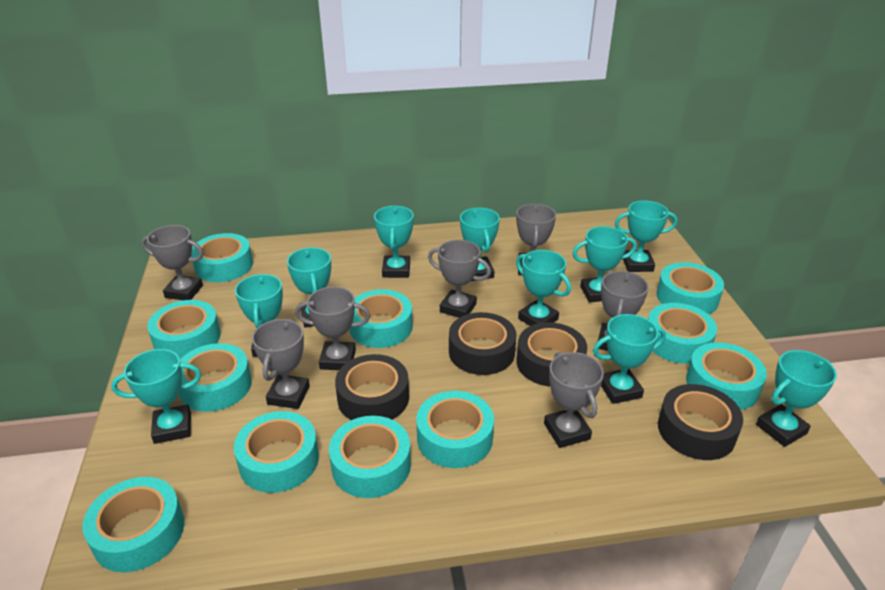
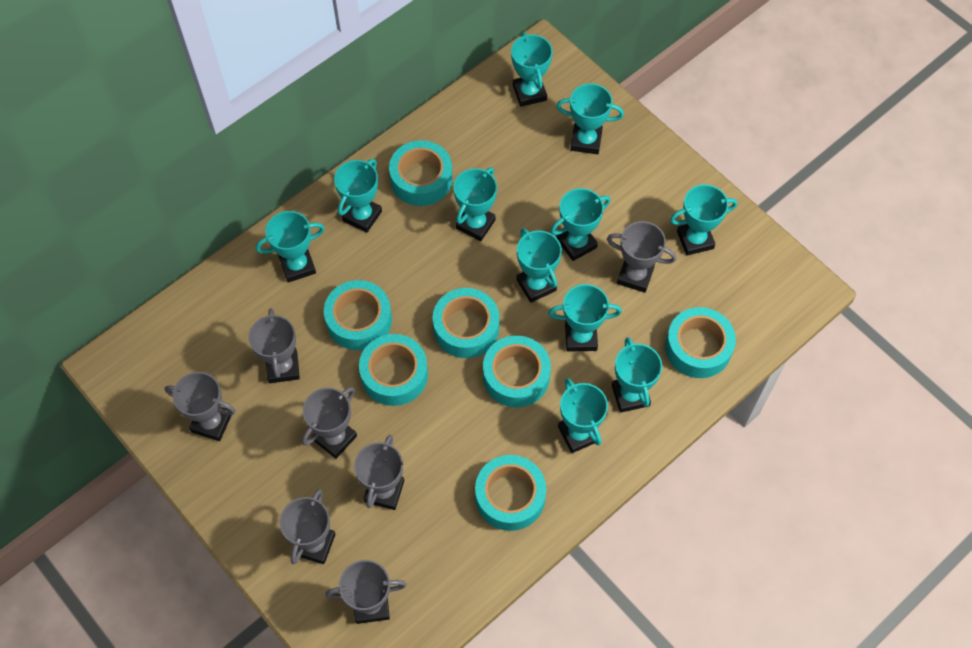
black tape: 4 -> 0
turquoise tape: 11 -> 7
turquoise trophy: 10 -> 11

